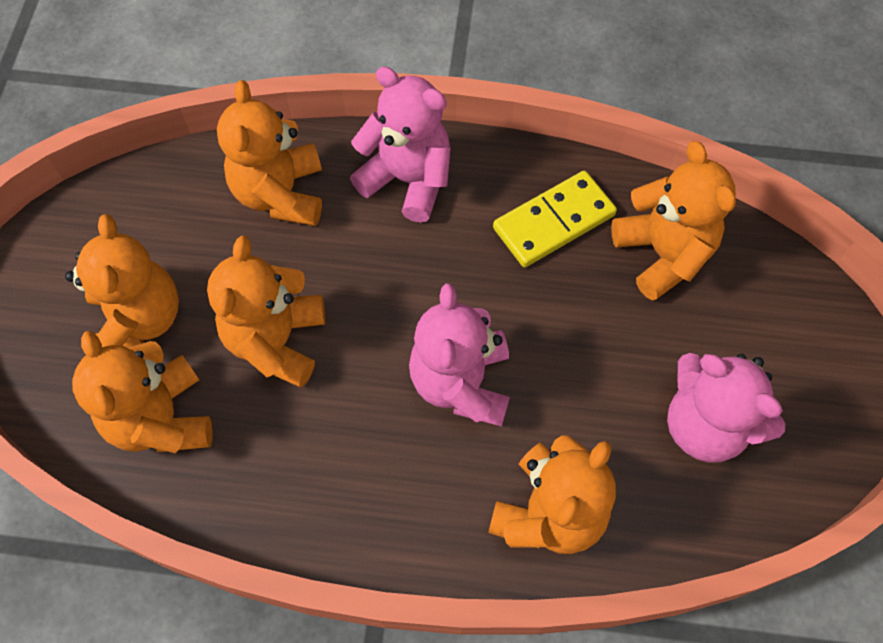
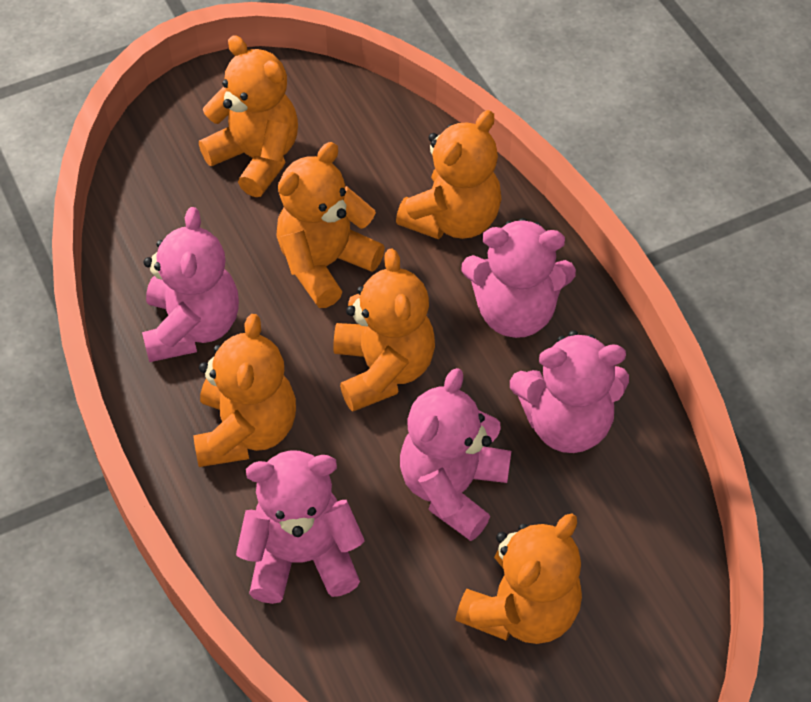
pink teddy bear: 3 -> 5
yellow domino: 1 -> 0

